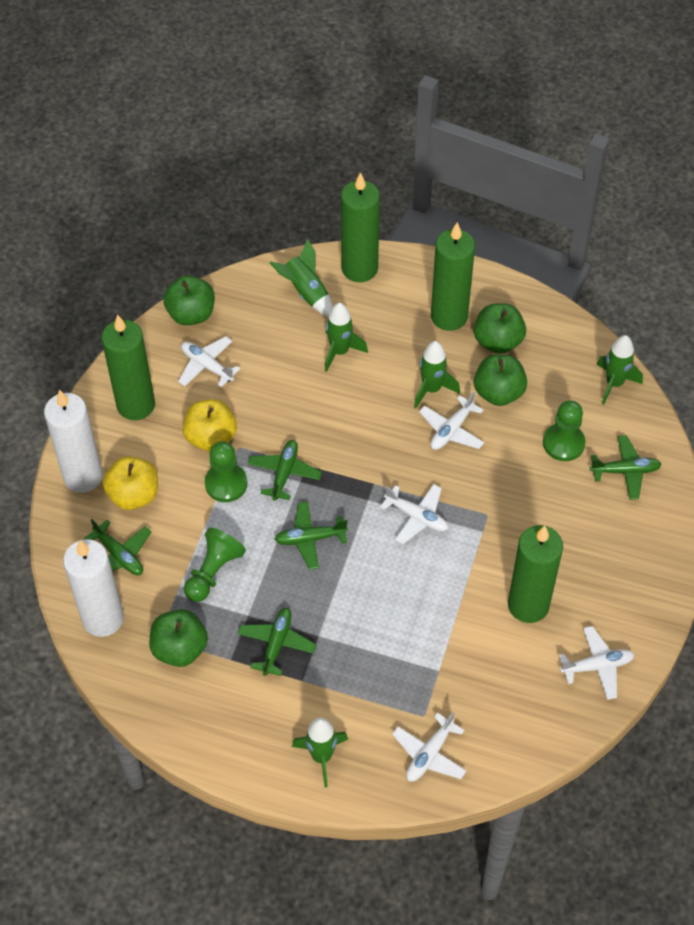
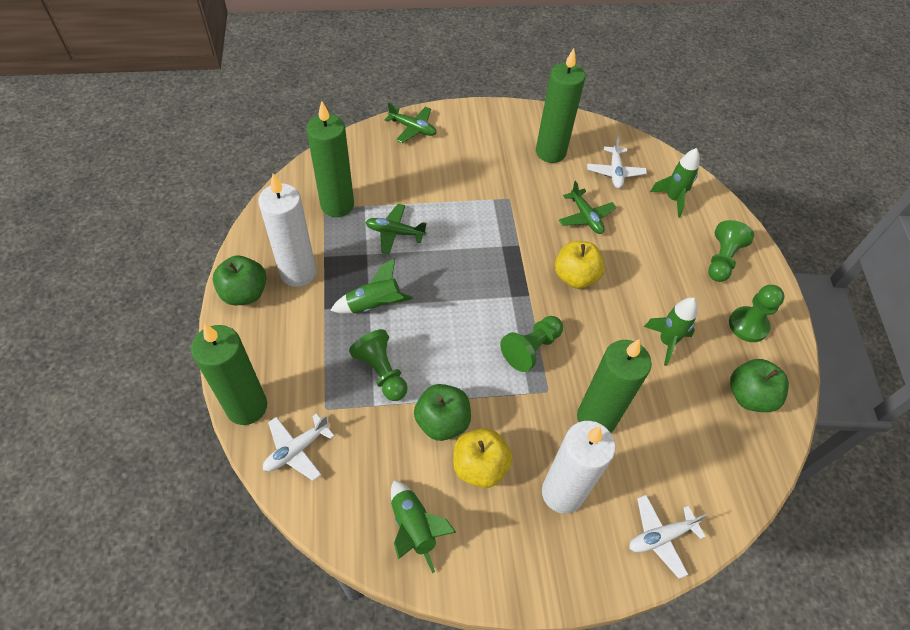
green apple: 4 -> 3
green pawn: 3 -> 4
green plane: 5 -> 3
green rocket: 5 -> 4
white plane: 5 -> 3

